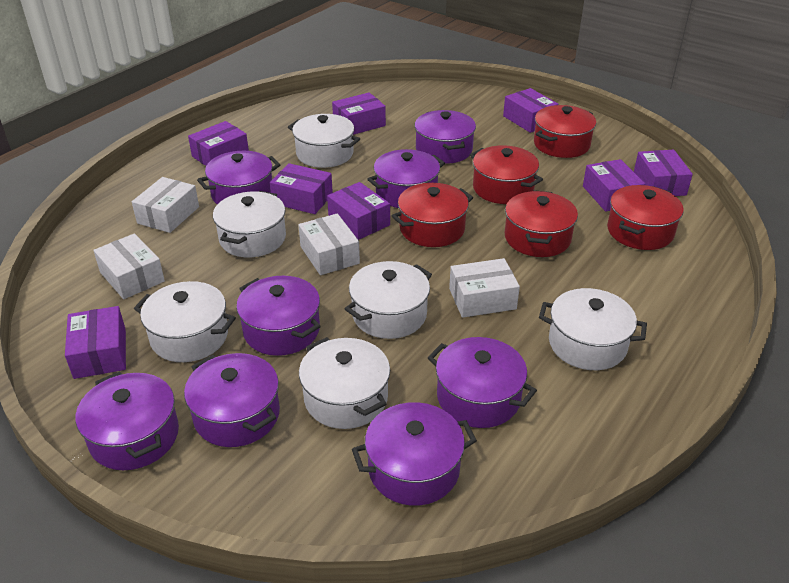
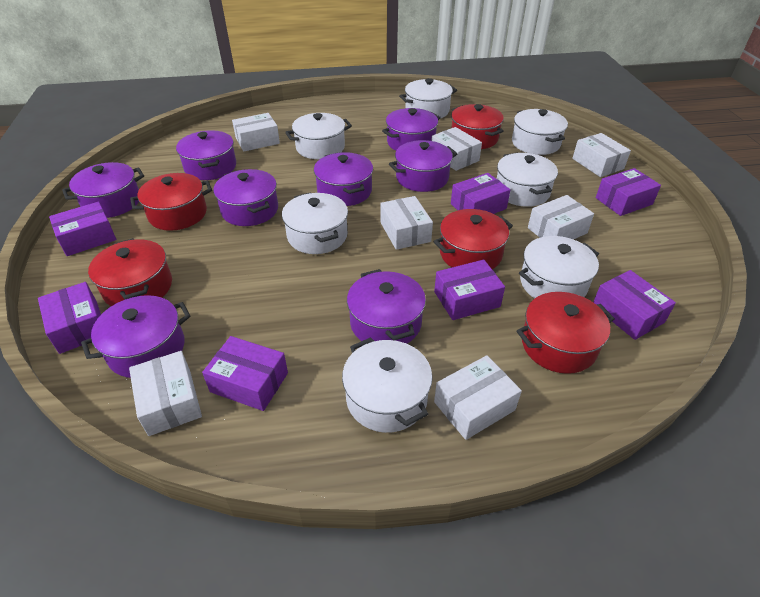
purple box: 8 -> 7
white box: 4 -> 7
white pot: 6 -> 7

